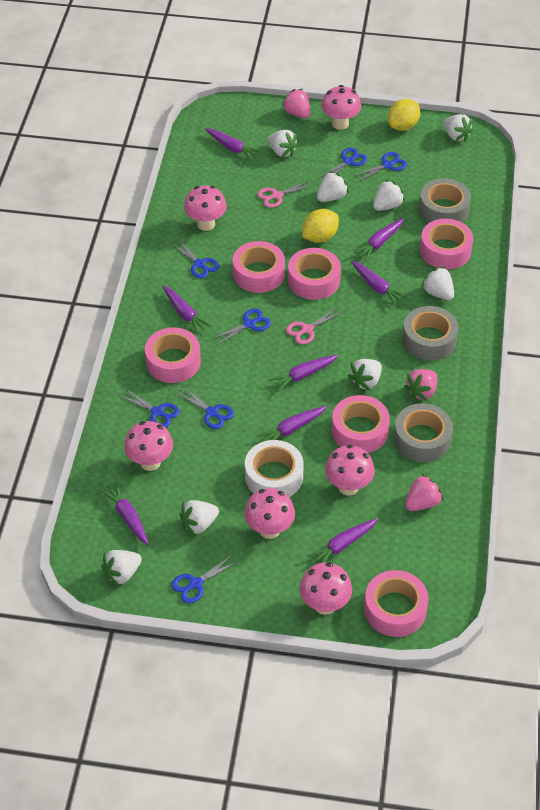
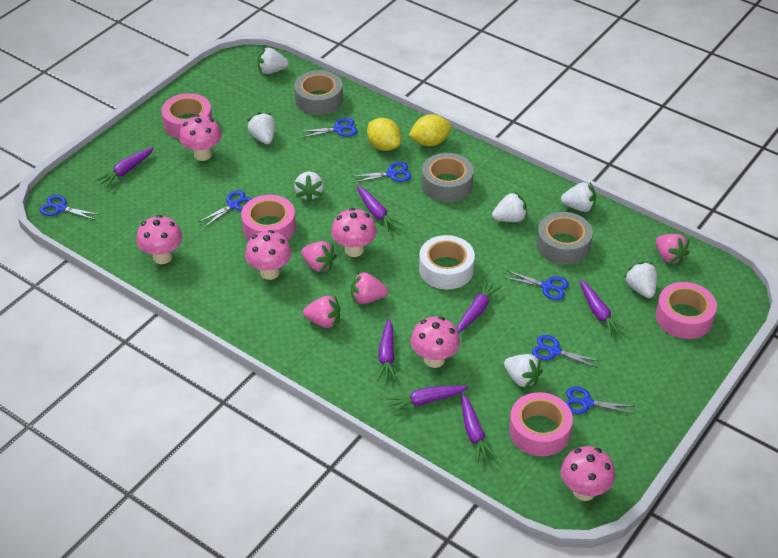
pink scissors: 2 -> 0
pink strawberry: 3 -> 4
pink tape: 6 -> 4
purple carrot: 8 -> 7
white strawberry: 8 -> 7

